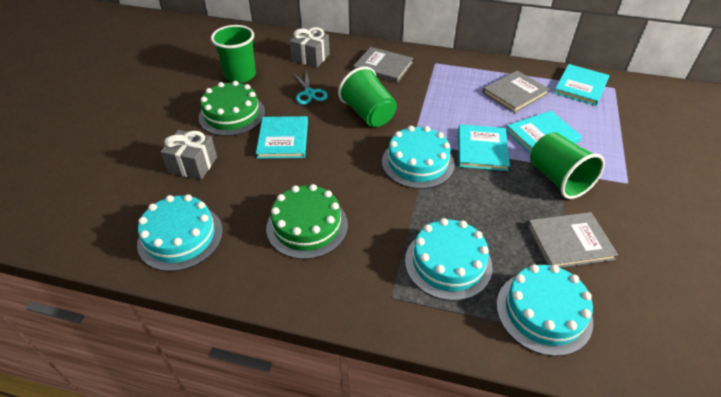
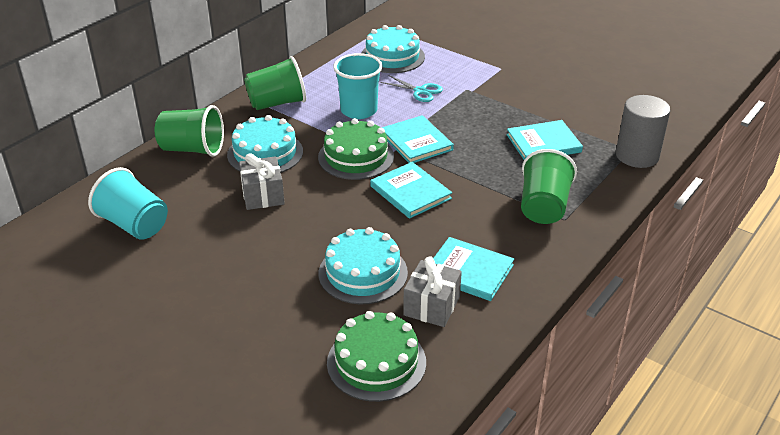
grey book: 3 -> 0
grey cylinder: 0 -> 1
turquoise cake: 4 -> 3
turquoise cup: 0 -> 2

